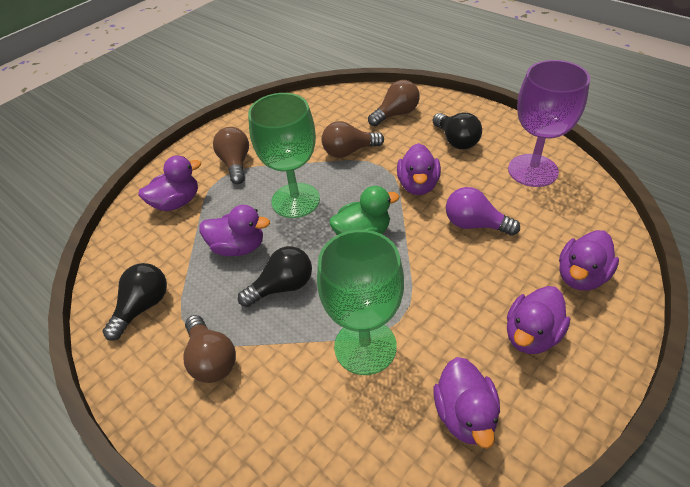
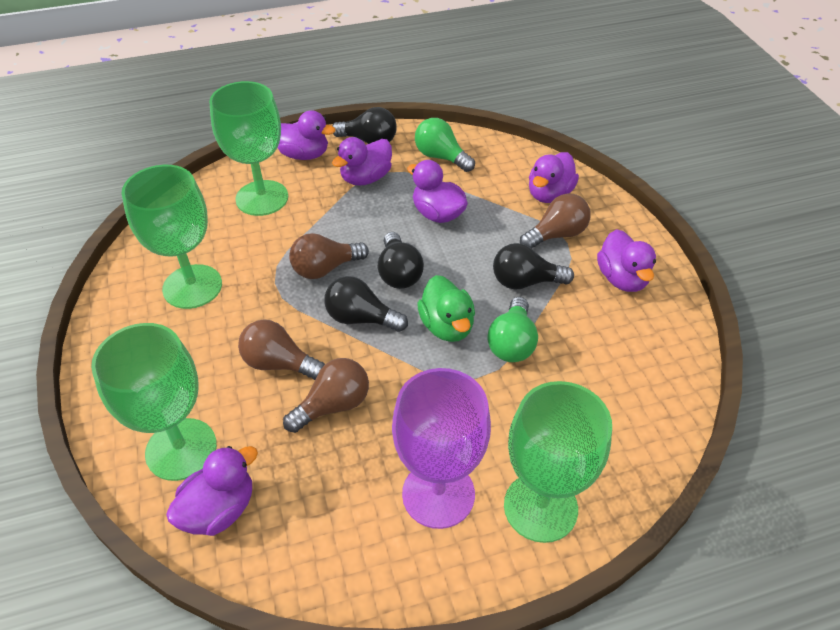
black light bulb: 3 -> 4
green goblet: 2 -> 4
green light bulb: 0 -> 2
purple light bulb: 1 -> 0

